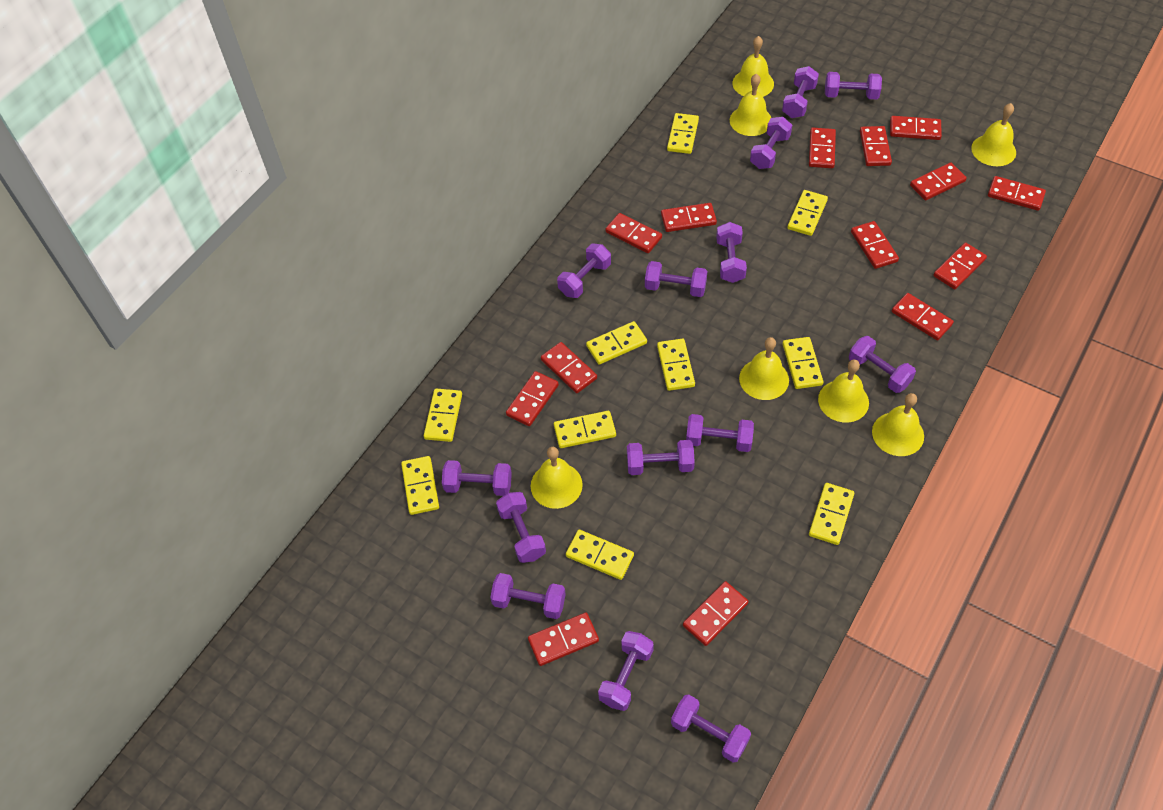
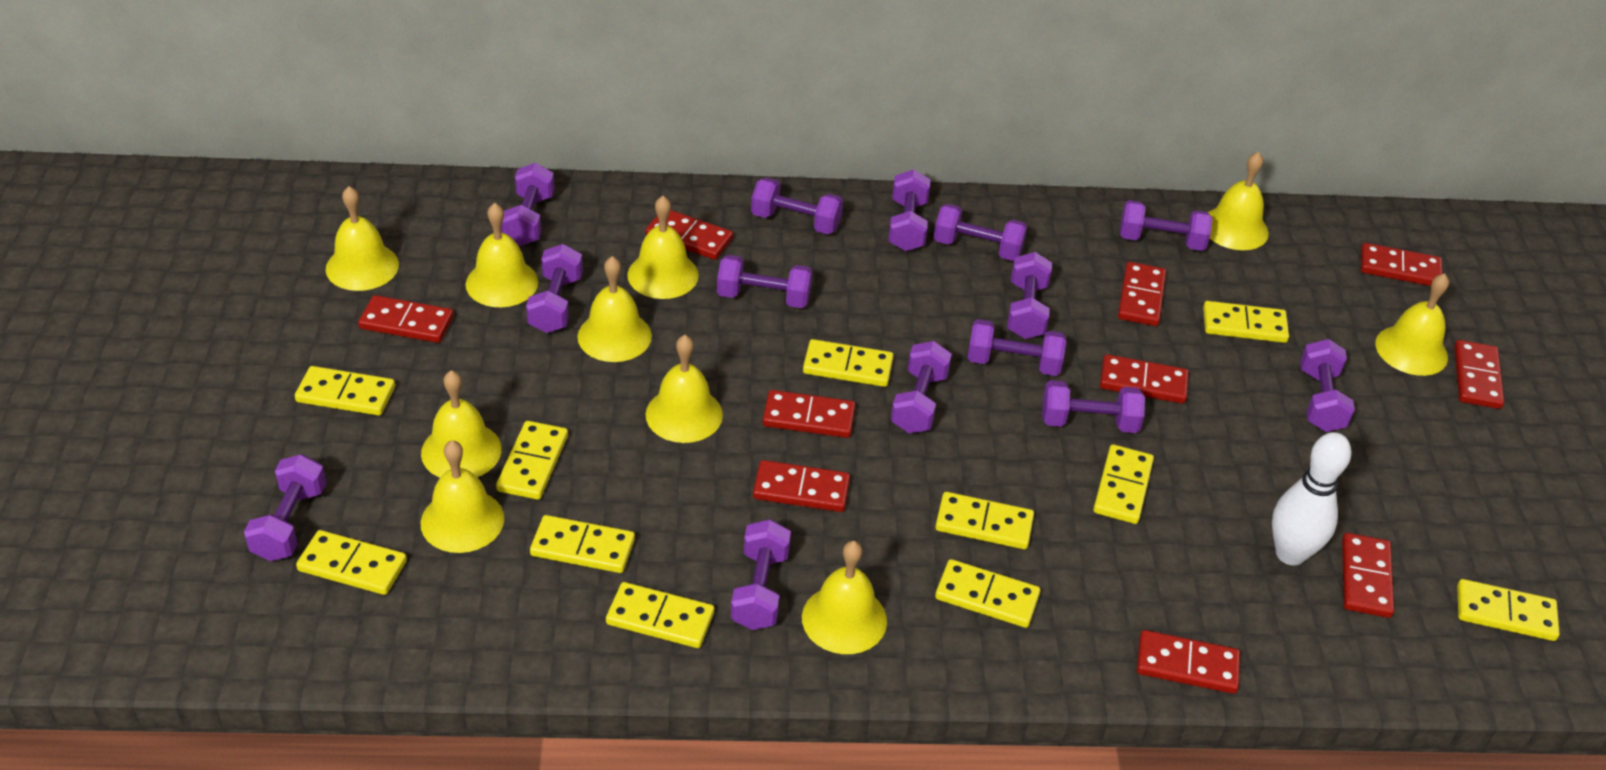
red domino: 14 -> 10
white bowling pin: 0 -> 1
yellow bell: 7 -> 10
yellow domino: 10 -> 11

